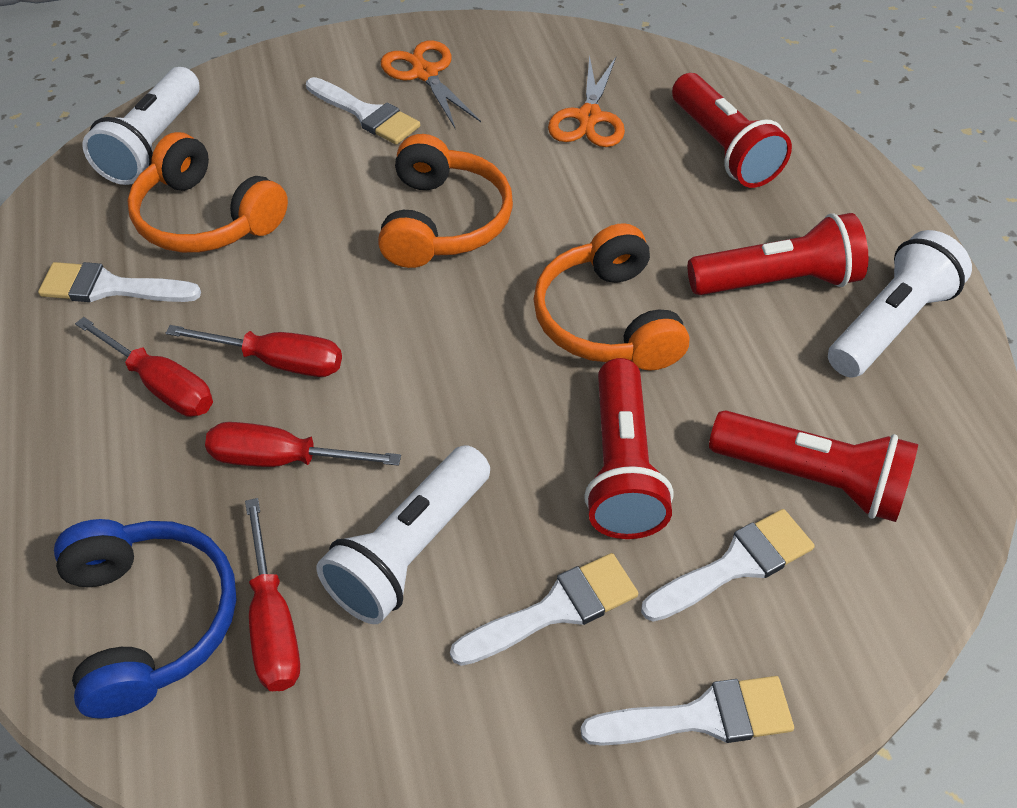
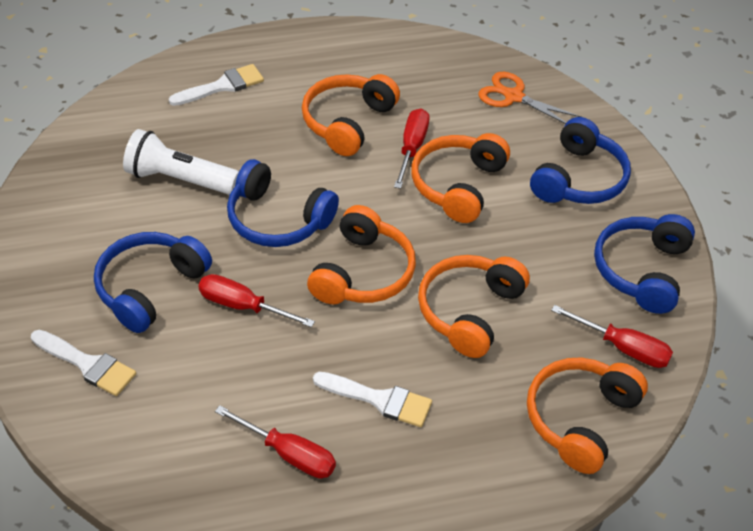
blue headphones: 1 -> 4
orange headphones: 3 -> 5
orange scissors: 2 -> 1
red flashlight: 4 -> 0
white brush: 5 -> 3
white flashlight: 3 -> 1

